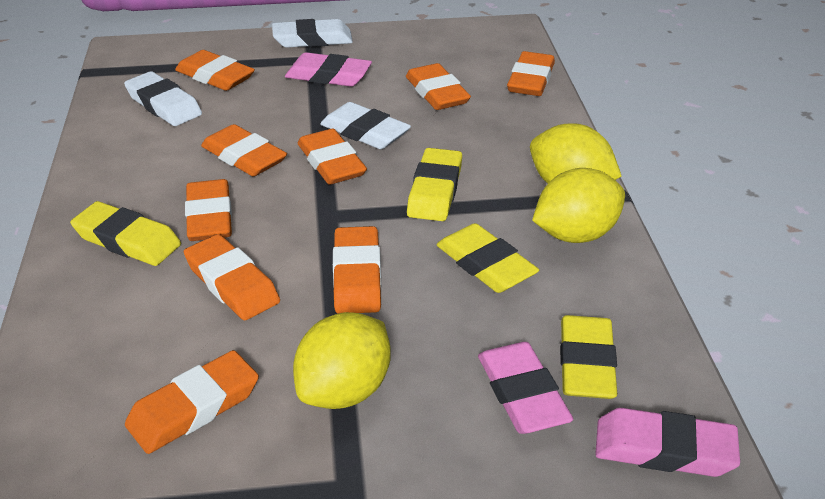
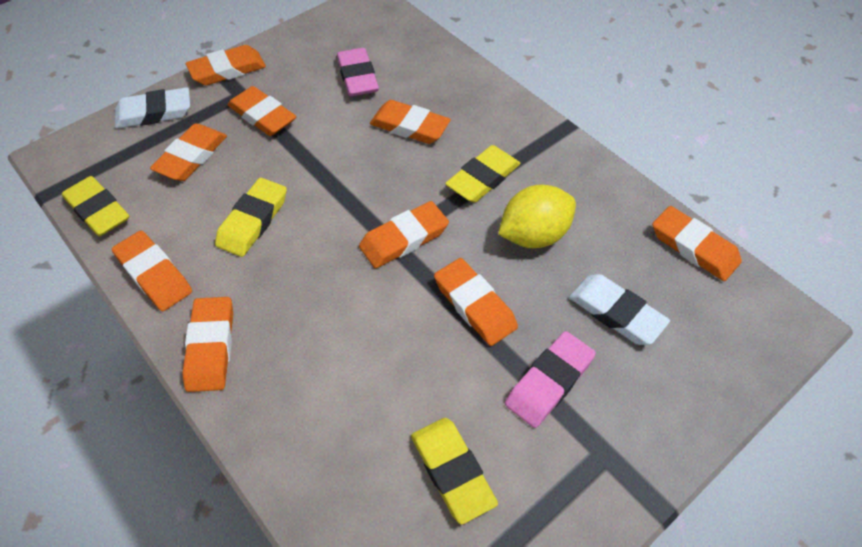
pink eraser: 3 -> 2
white eraser: 3 -> 2
yellow lemon: 3 -> 1

